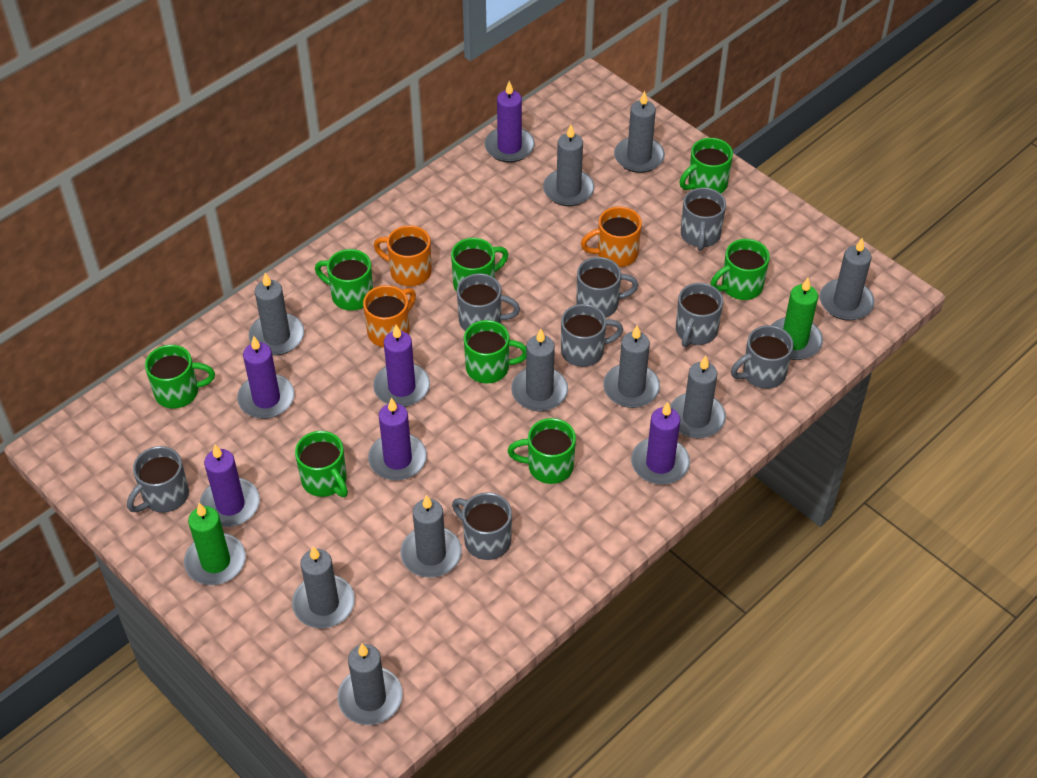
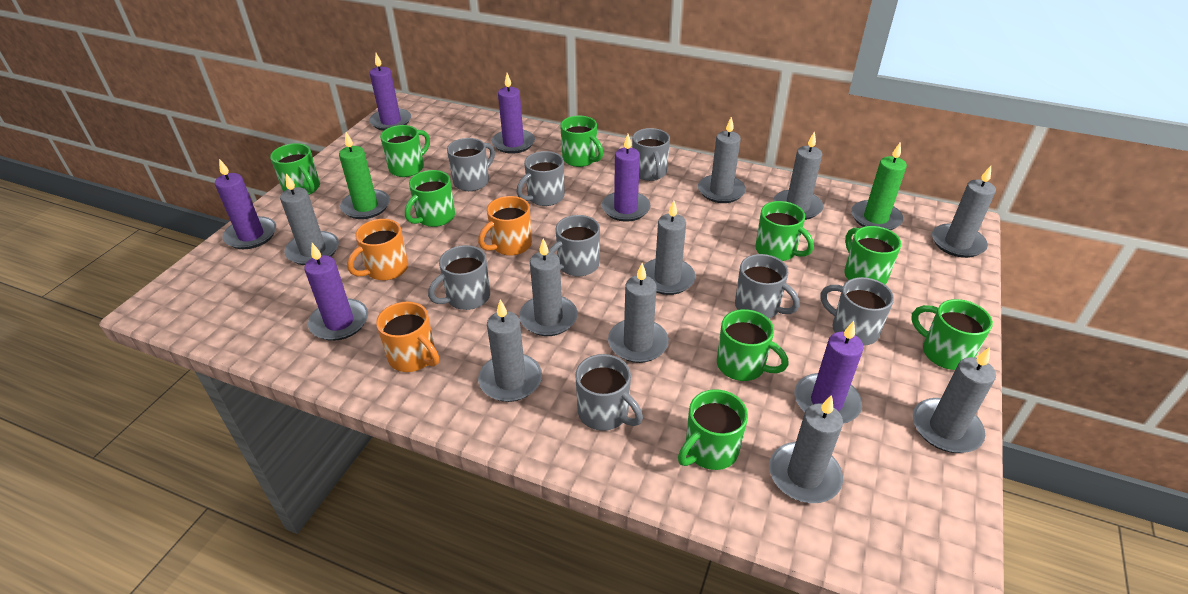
green mug: 8 -> 9

